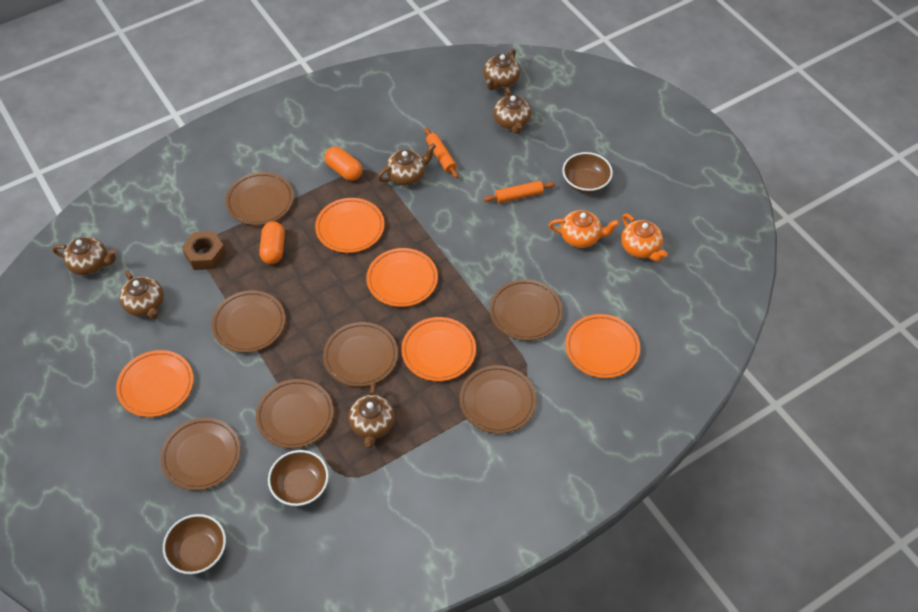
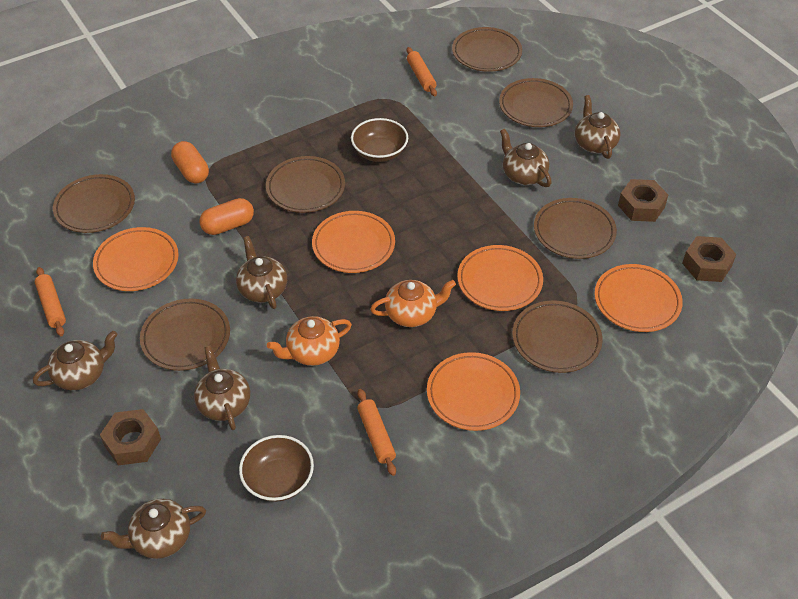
brown bowl: 3 -> 2
brown nut: 1 -> 3
orange rolling pin: 2 -> 3

